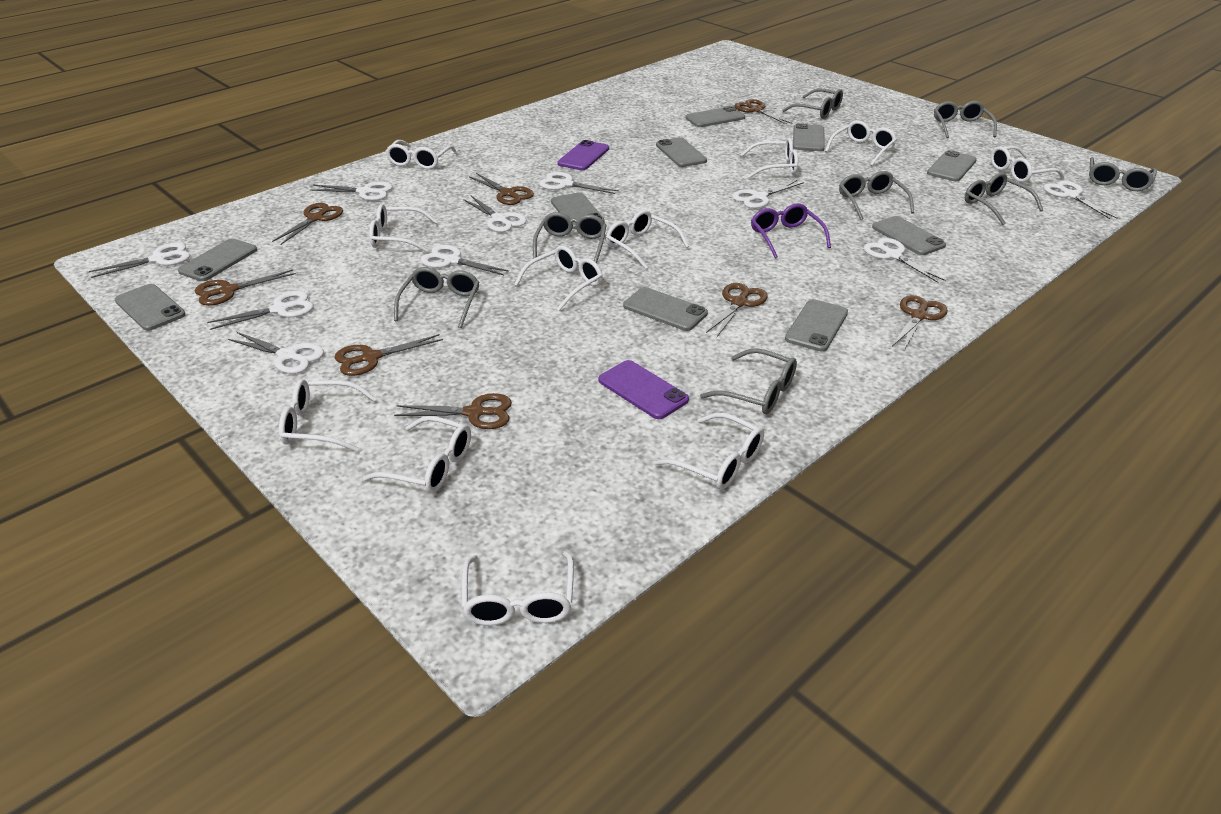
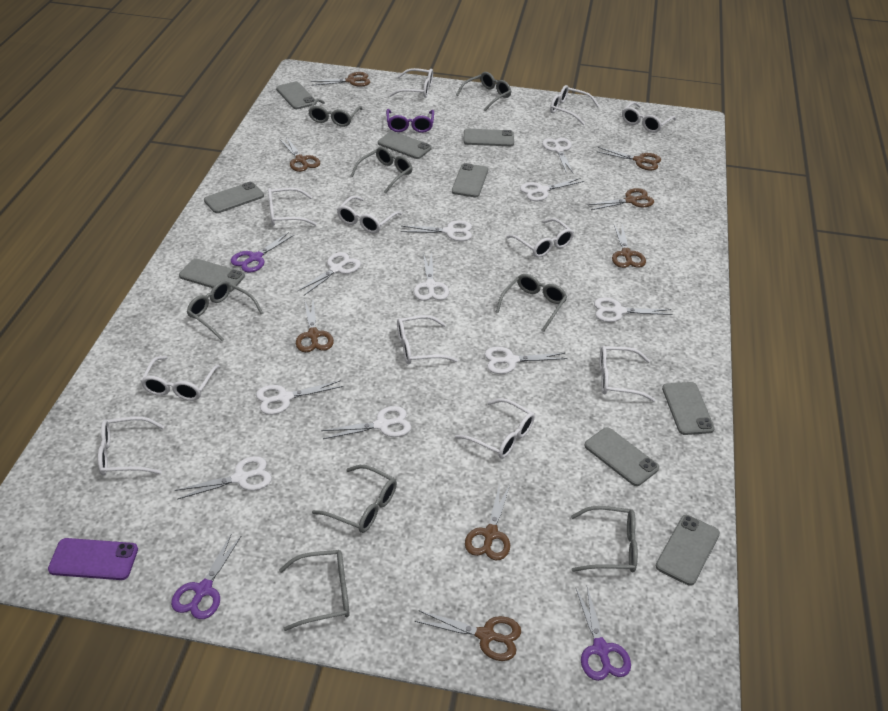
grey phone: 10 -> 9
purple phone: 2 -> 1
purple scissors: 0 -> 3

